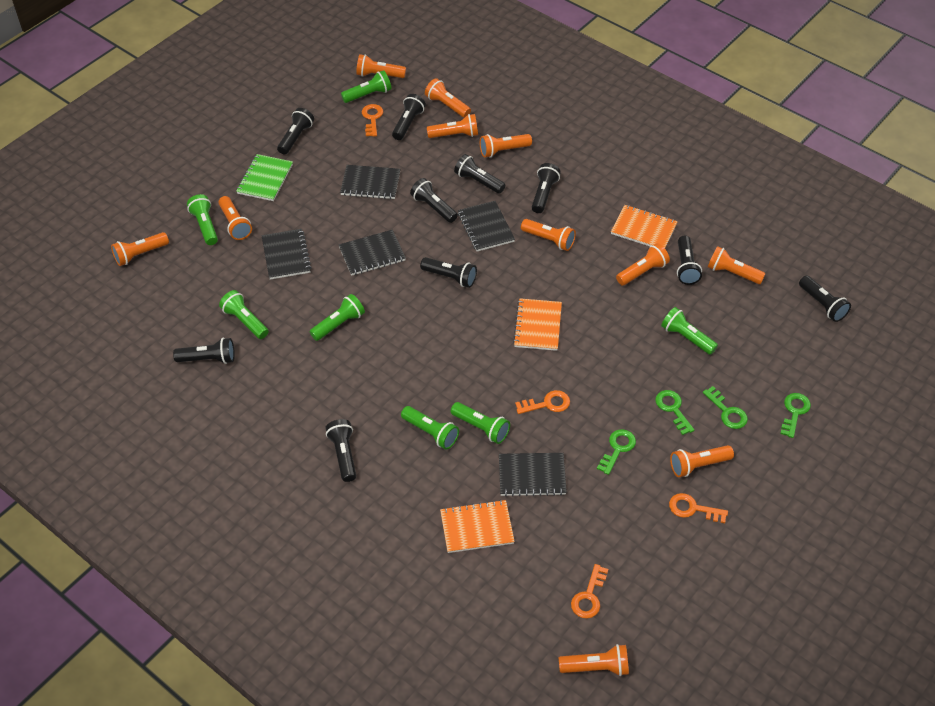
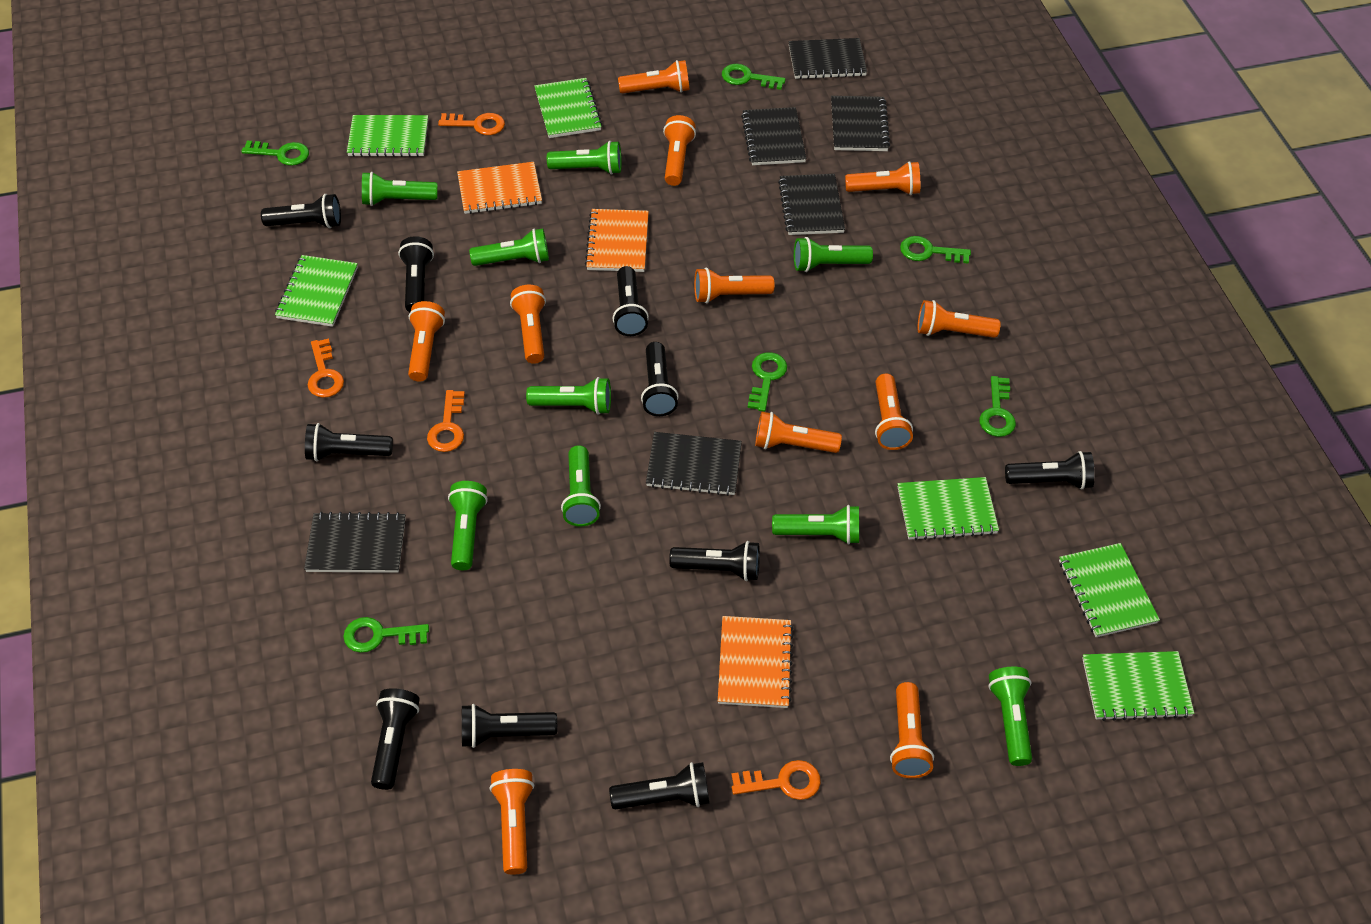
black notebook: 5 -> 6
green flashlight: 7 -> 9
green key: 4 -> 6
green notebook: 1 -> 6

